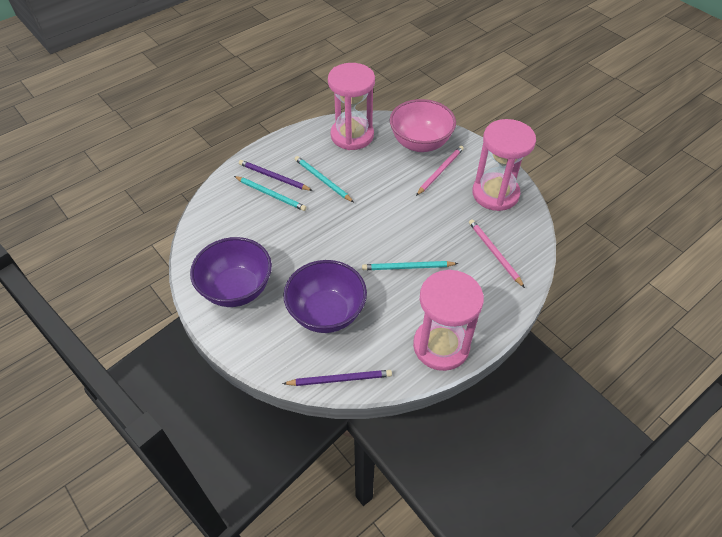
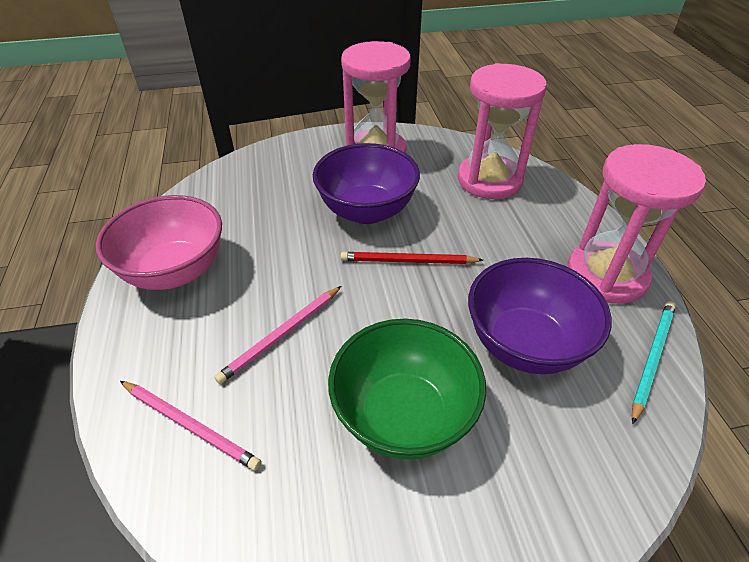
green bowl: 0 -> 1
purple pencil: 2 -> 0
red pencil: 0 -> 1
turquoise pencil: 3 -> 1

